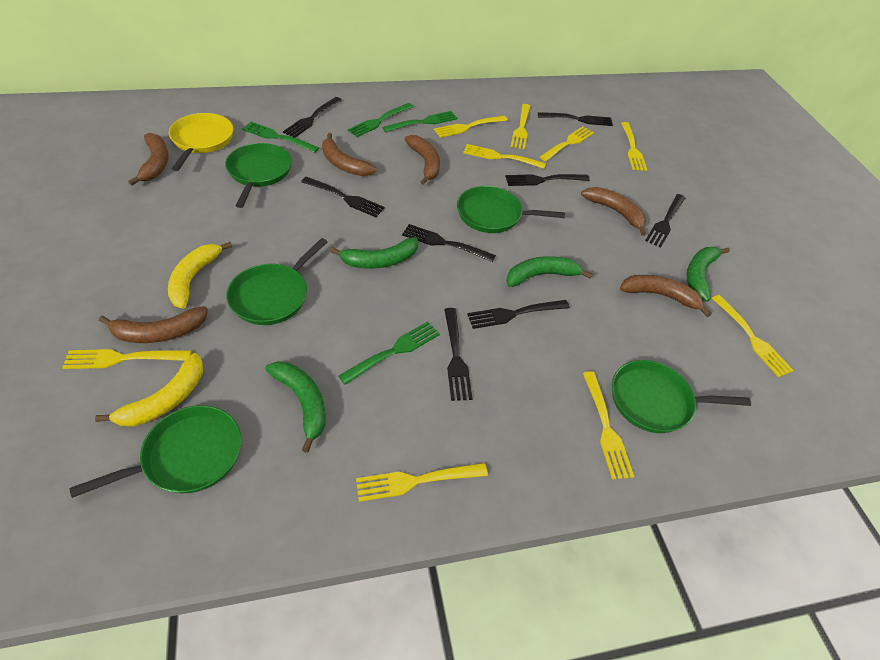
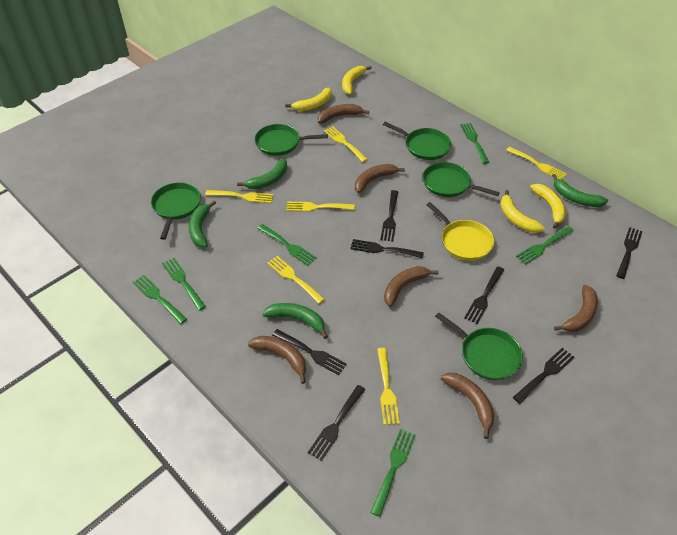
black fork: 8 -> 7
green fork: 4 -> 6
yellow banana: 2 -> 4
yellow fork: 9 -> 6

